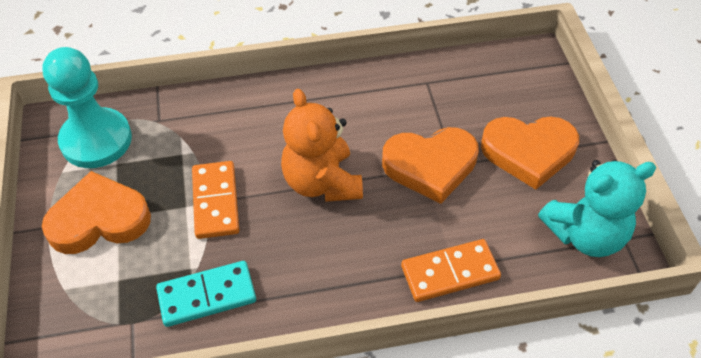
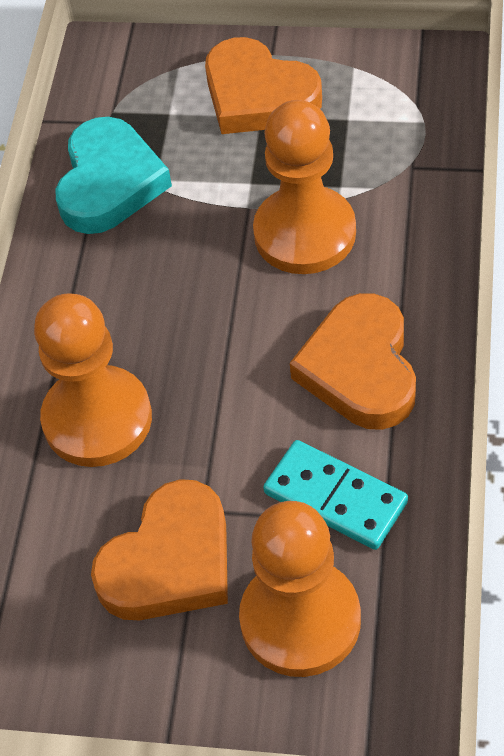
orange domino: 2 -> 0
orange pawn: 0 -> 3
orange teddy bear: 1 -> 0
turquoise heart: 0 -> 1
turquoise pawn: 1 -> 0
turquoise teddy bear: 1 -> 0

